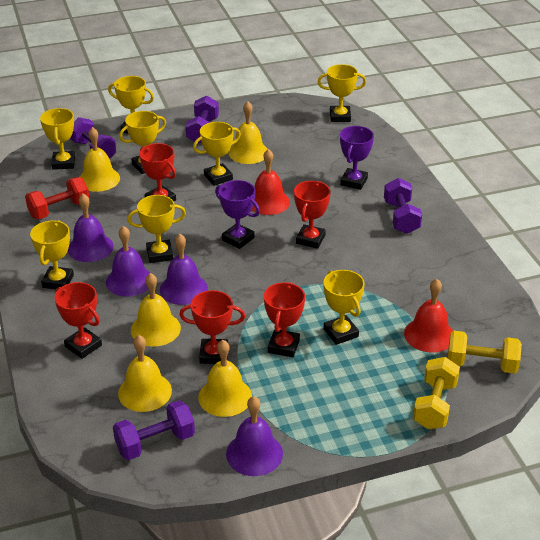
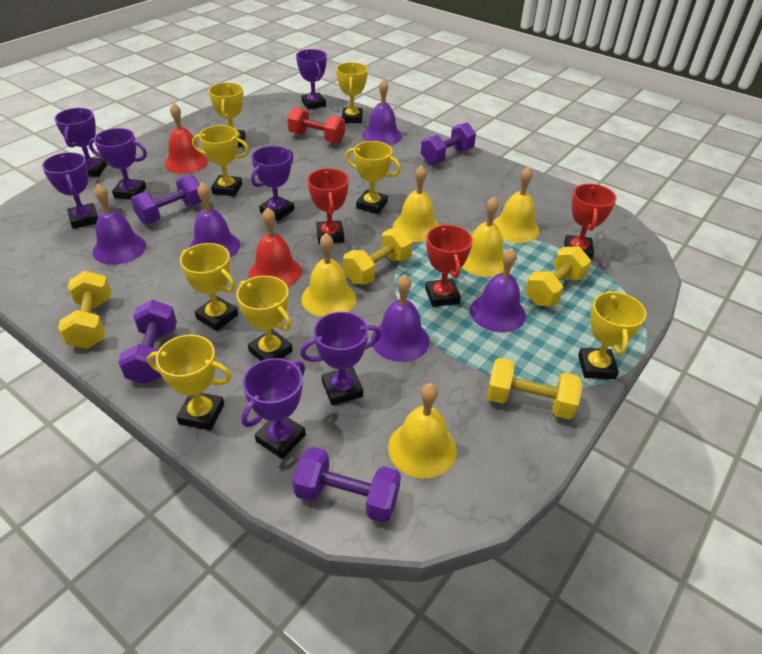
purple bell: 4 -> 5
purple trophy: 2 -> 7
red trophy: 5 -> 3
yellow dumbbell: 2 -> 4

